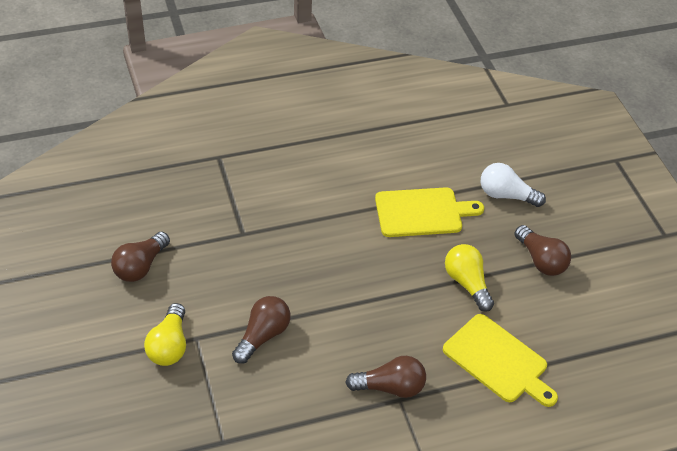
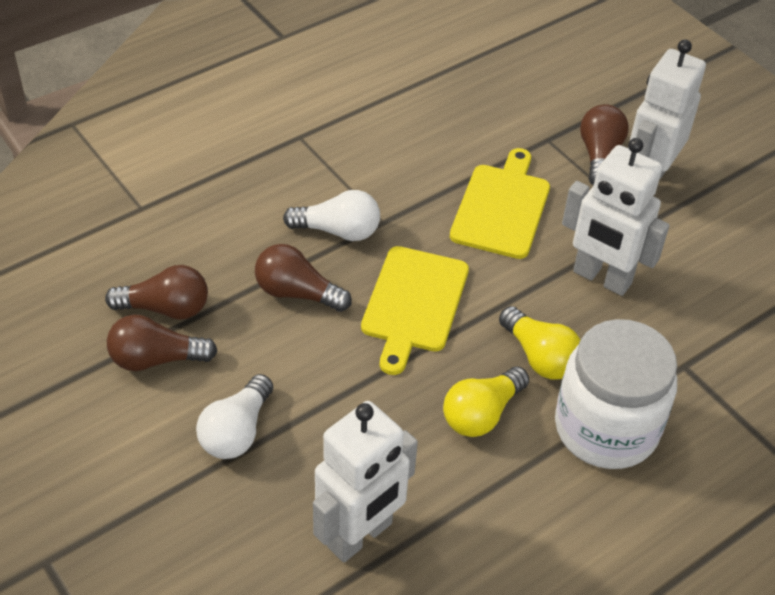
white jar: 0 -> 1
white light bulb: 1 -> 2
white robot: 0 -> 3

